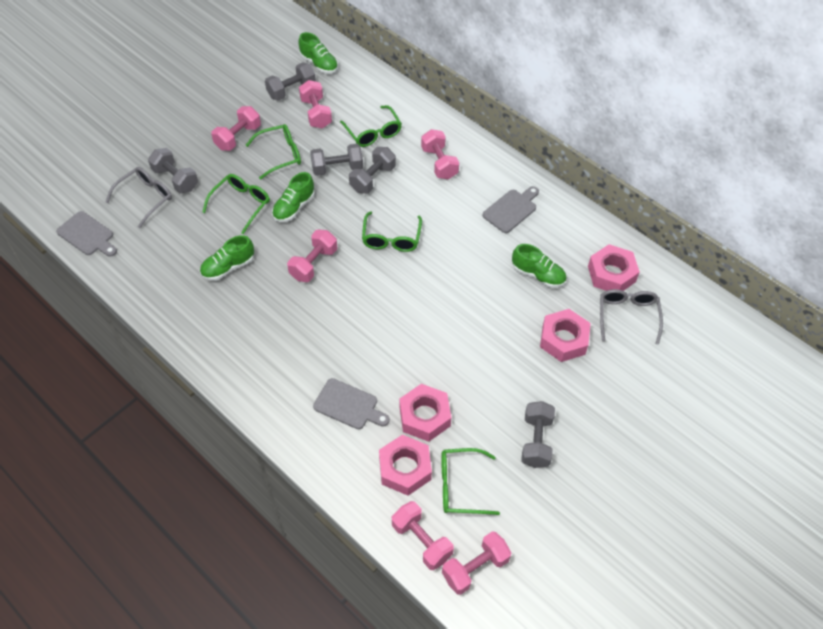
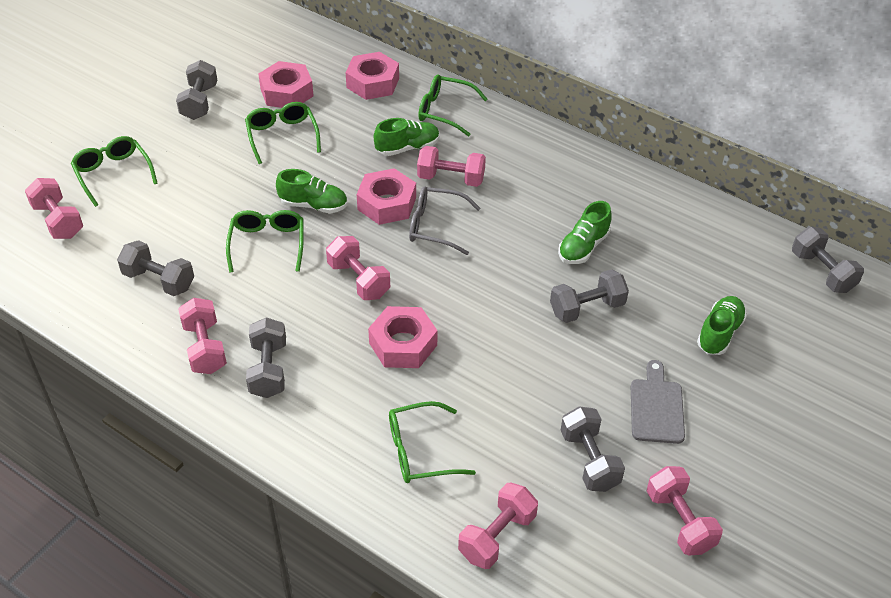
grey cutting board: 3 -> 1
grey dumbbell: 5 -> 6
grey glasses: 2 -> 1

